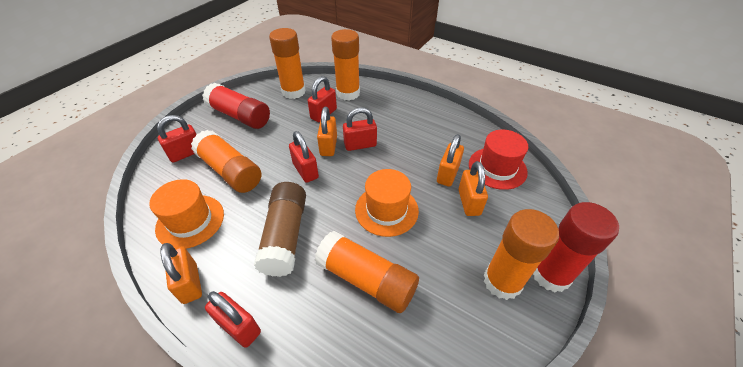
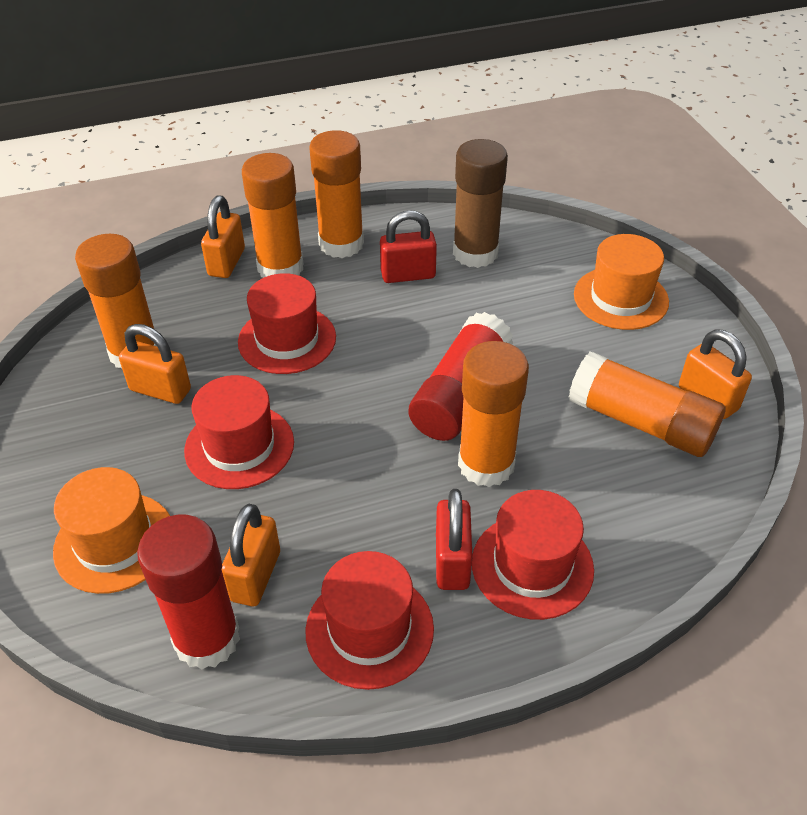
red hat: 1 -> 4
red padlock: 5 -> 2

